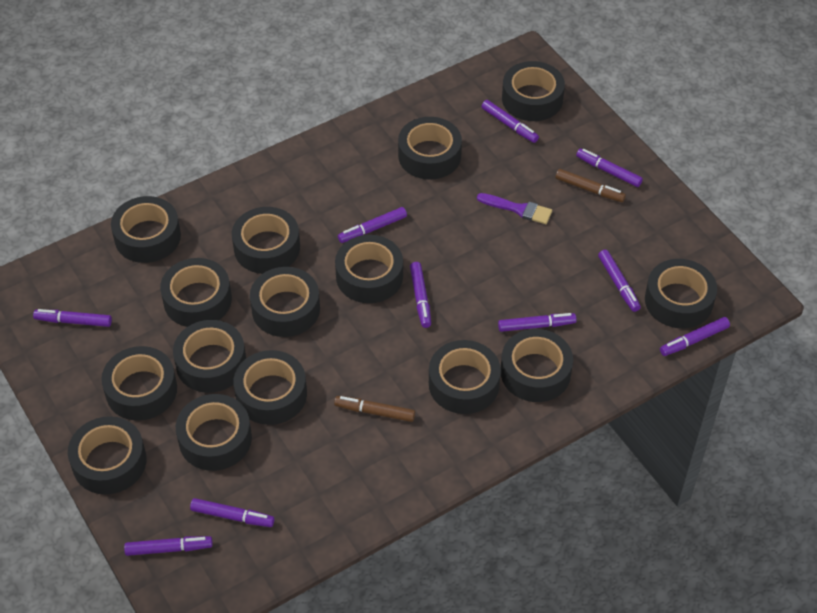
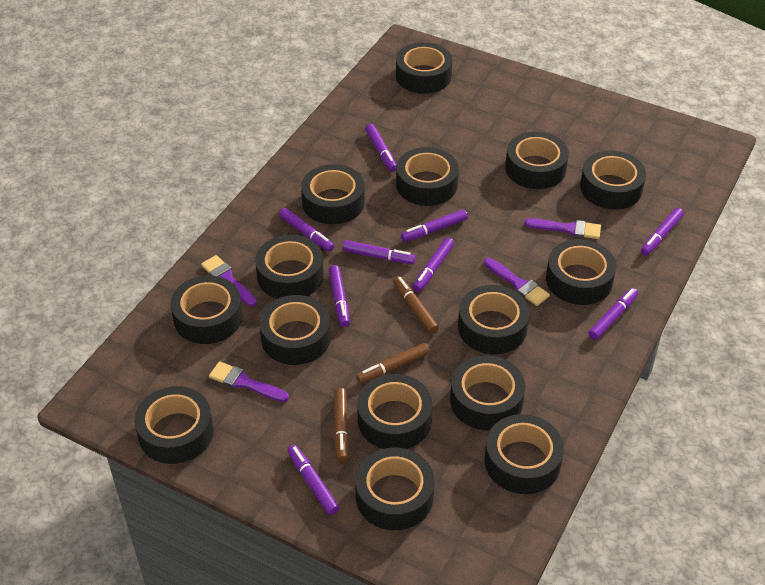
brown marker: 2 -> 3
purple brush: 1 -> 4
purple marker: 10 -> 9

